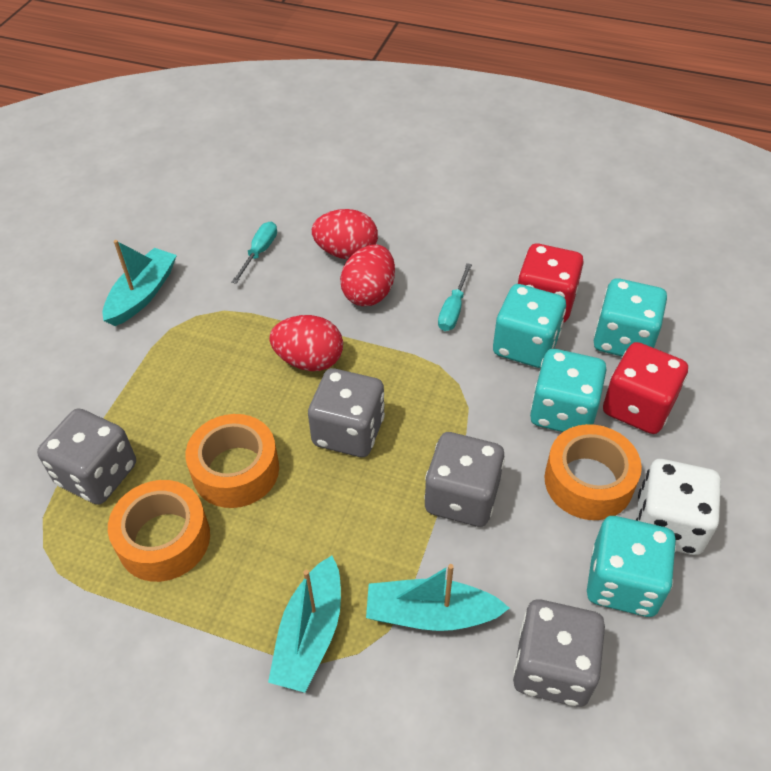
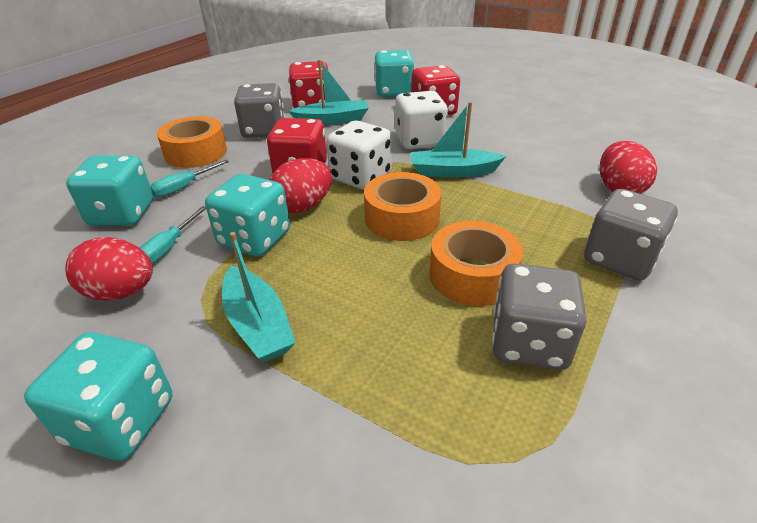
grey dice: 4 -> 3
red dice: 2 -> 3
white dice: 1 -> 2

